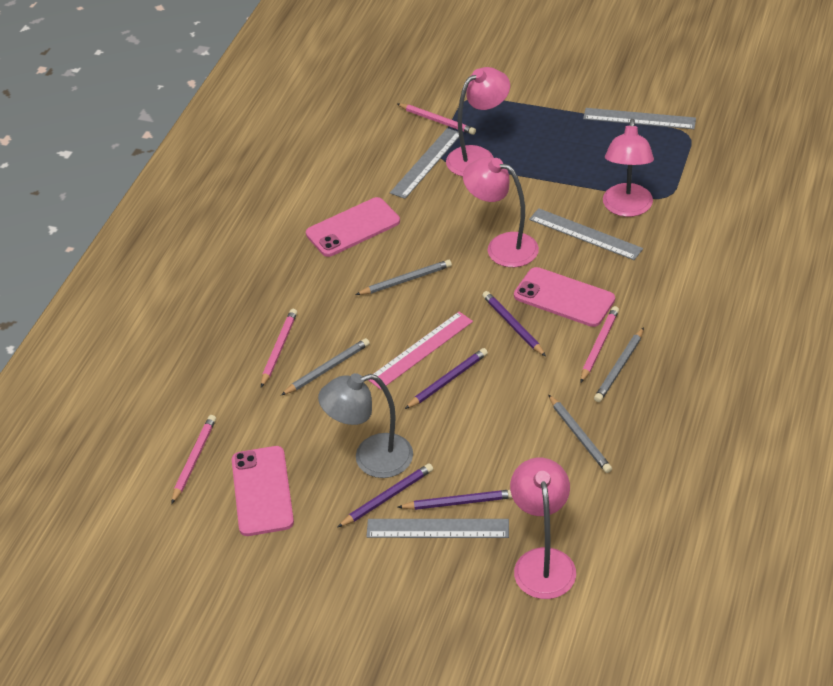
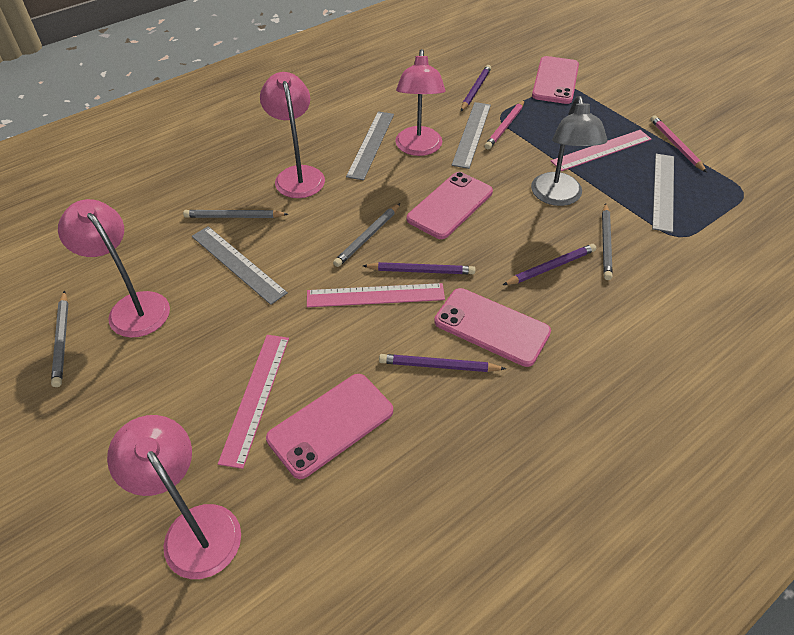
pink pencil: 4 -> 2
pink phone: 3 -> 4
pink ruler: 1 -> 3

